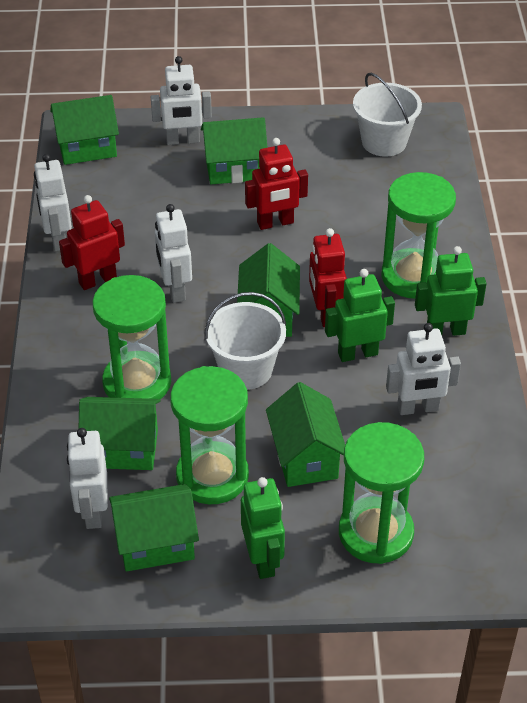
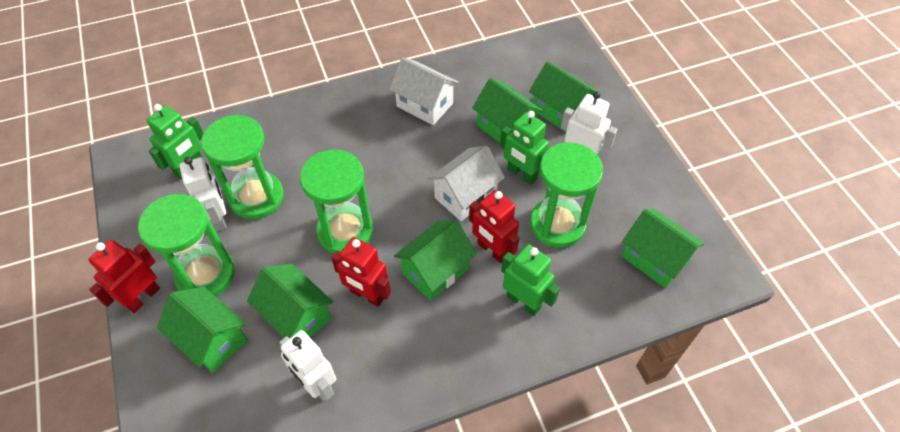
white bucket: 2 -> 0
white house: 0 -> 2
white robot: 5 -> 3

